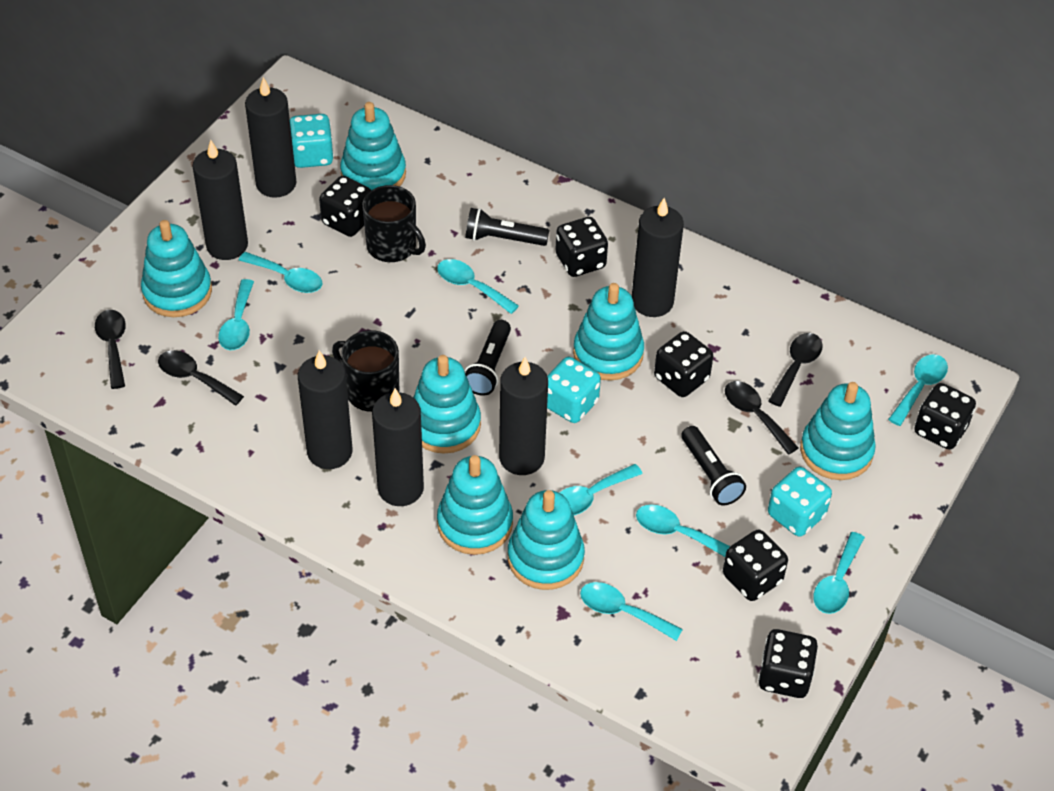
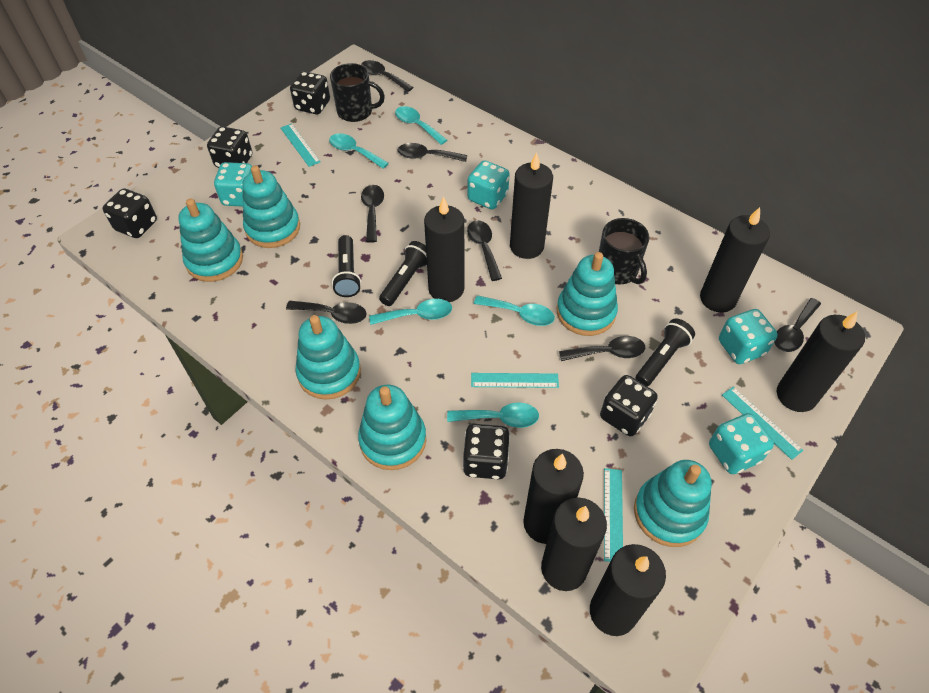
black candle: 6 -> 7
black dice: 6 -> 5
black spoon: 4 -> 7
turquoise dice: 3 -> 4
turquoise ruler: 0 -> 4
turquoise spoon: 8 -> 5
turquoise stacking toy: 7 -> 6

